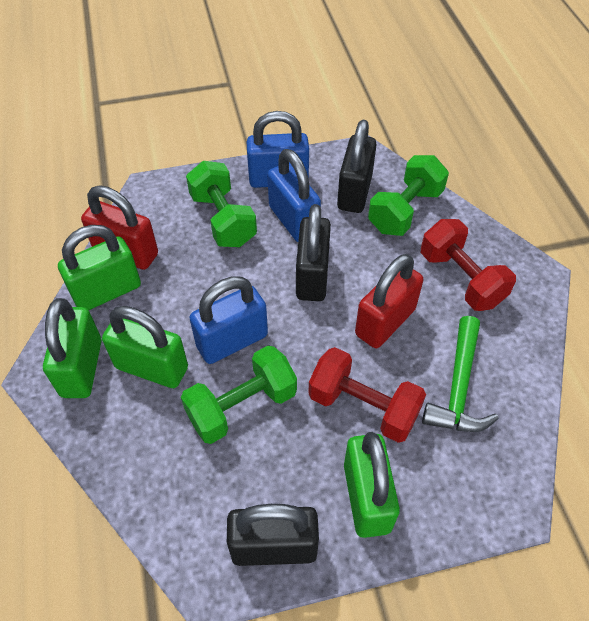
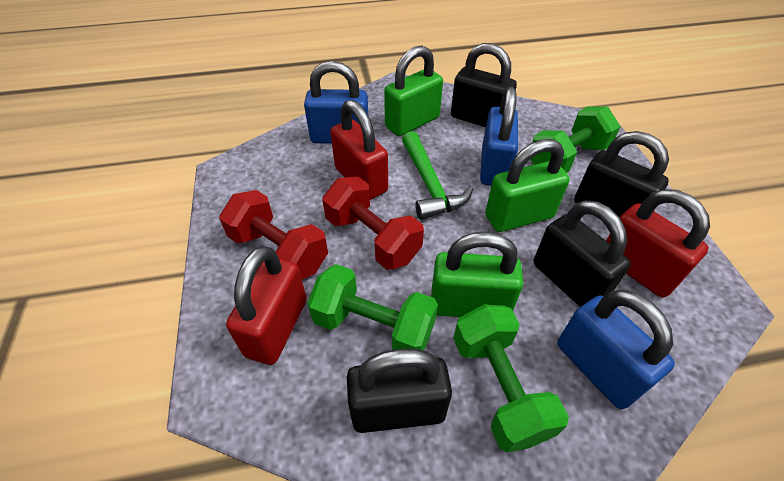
black padlock: 3 -> 4
green padlock: 4 -> 3
red padlock: 2 -> 3

